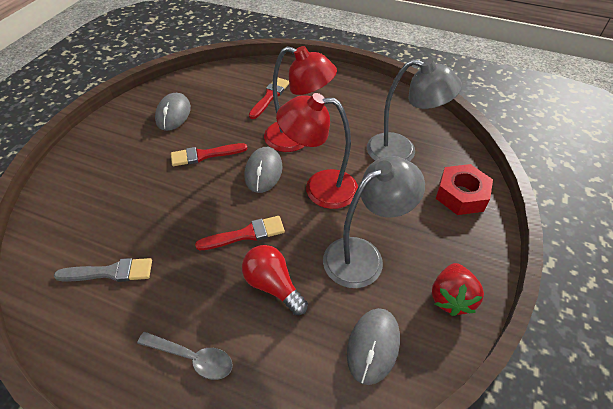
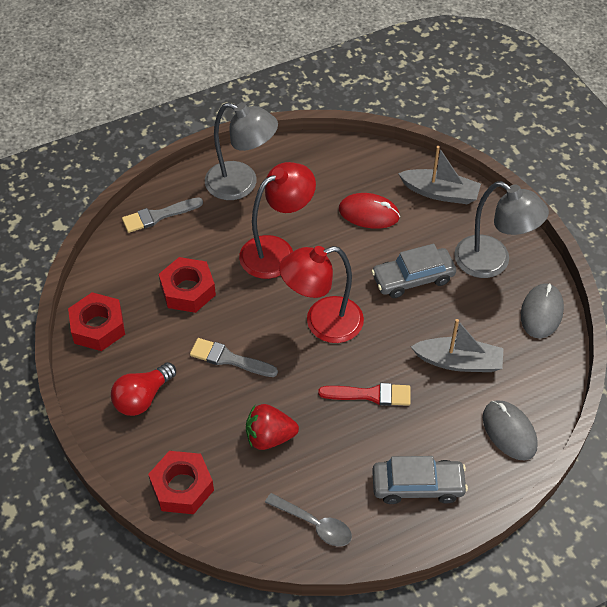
grey boat: 0 -> 2
grey brush: 1 -> 2
grey car: 0 -> 2
grey mouse: 3 -> 2
red brush: 3 -> 1
red mouse: 0 -> 1
red nut: 1 -> 3

